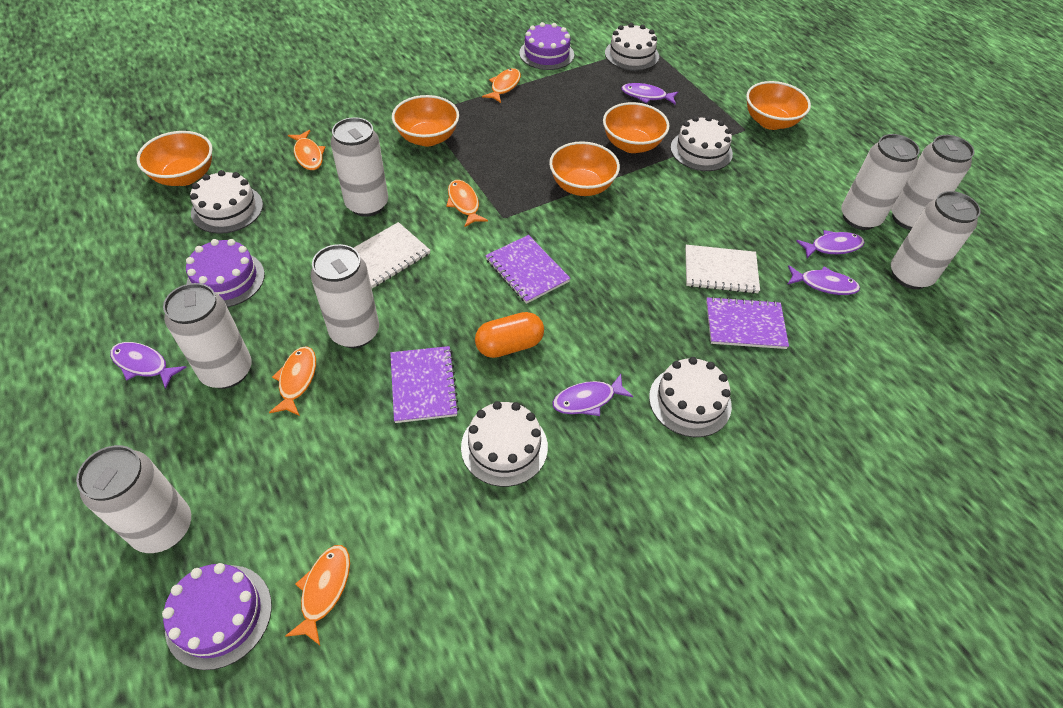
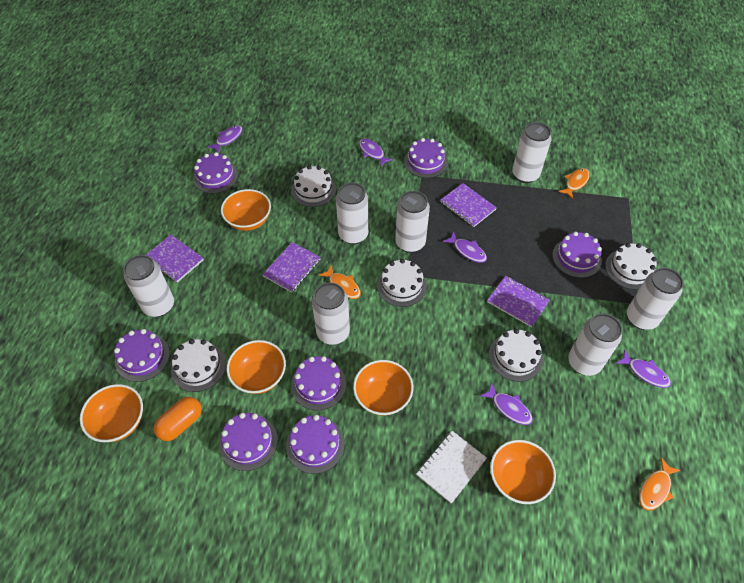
orange fish: 5 -> 3
purple cake: 3 -> 7
purple notebook: 3 -> 4
white notebook: 2 -> 1

